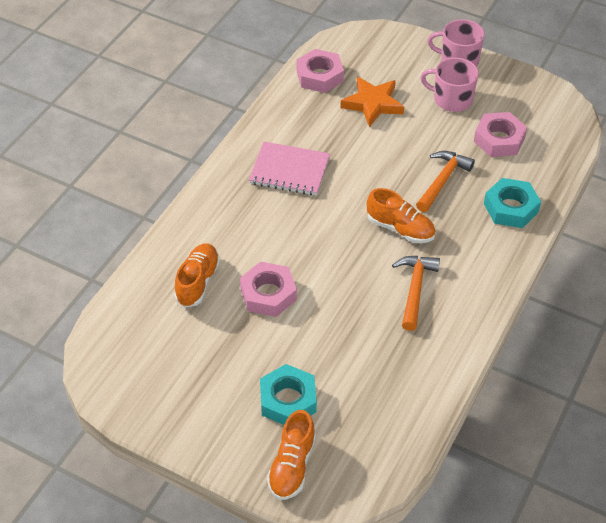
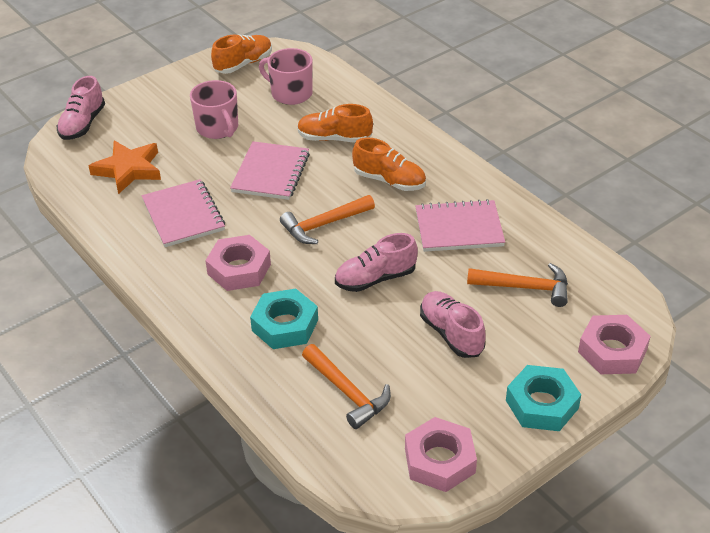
orange hammer: 2 -> 3
pink notebook: 1 -> 3
pink shoe: 0 -> 3

